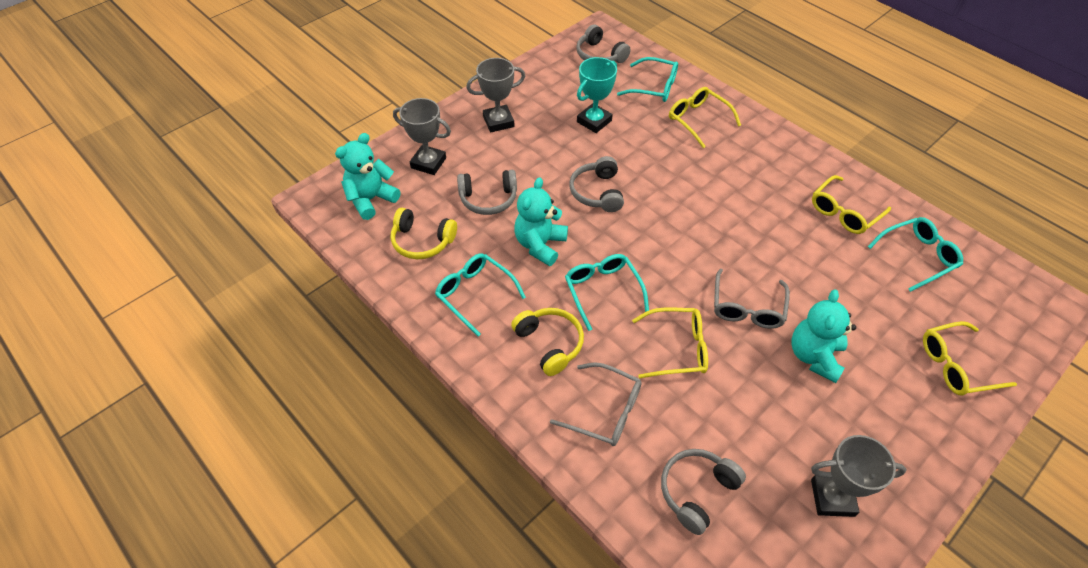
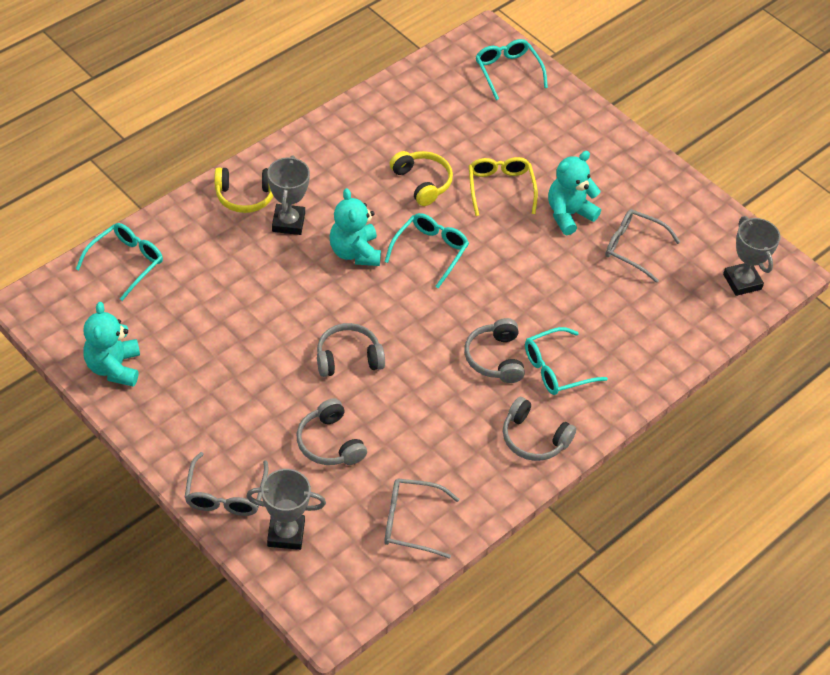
grey glasses: 2 -> 3
turquoise trophy: 1 -> 0
yellow glasses: 4 -> 1

